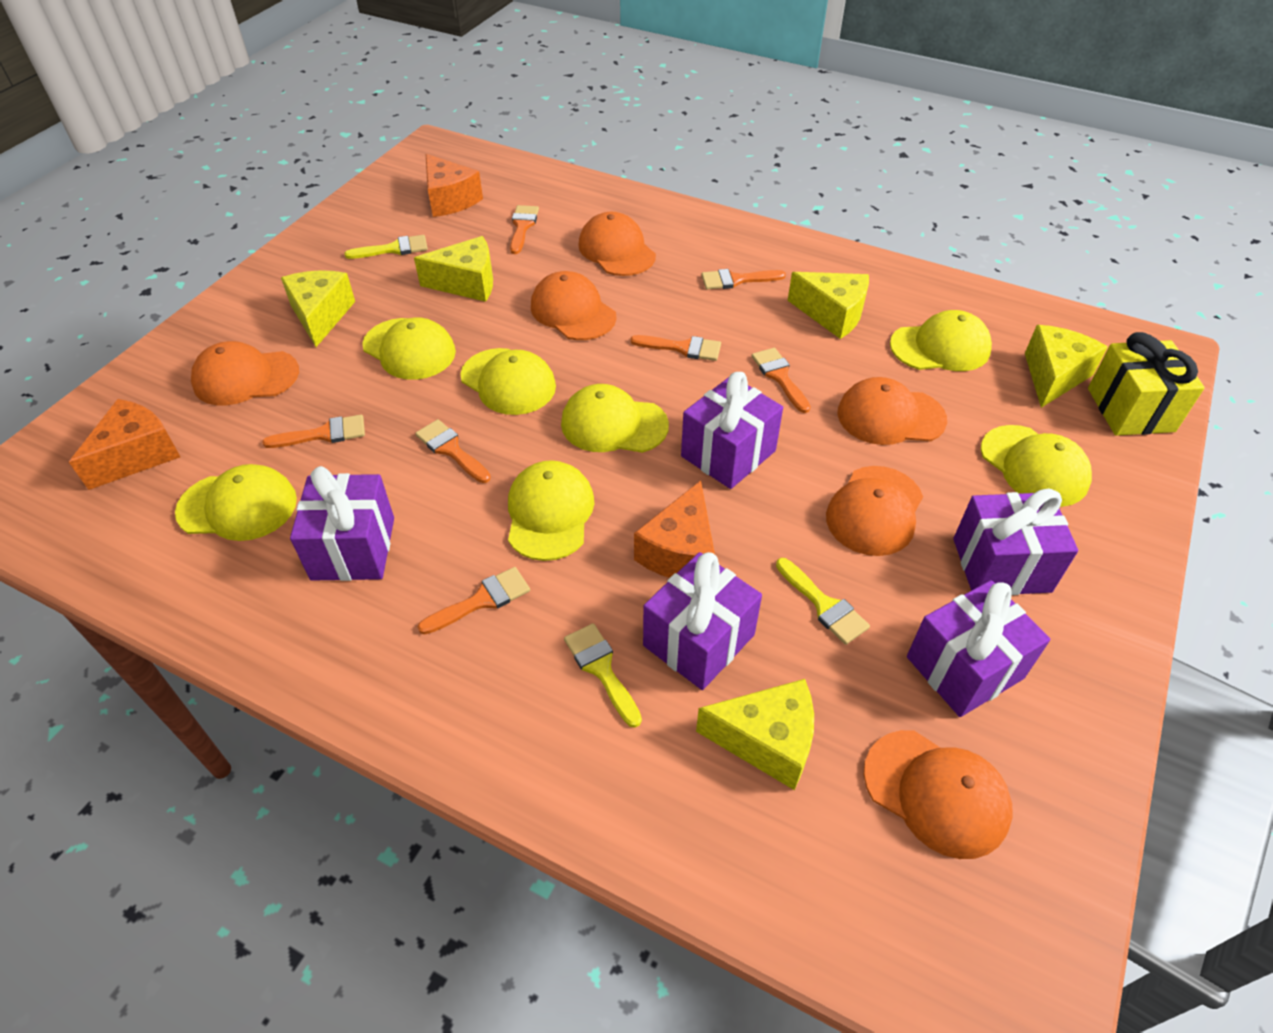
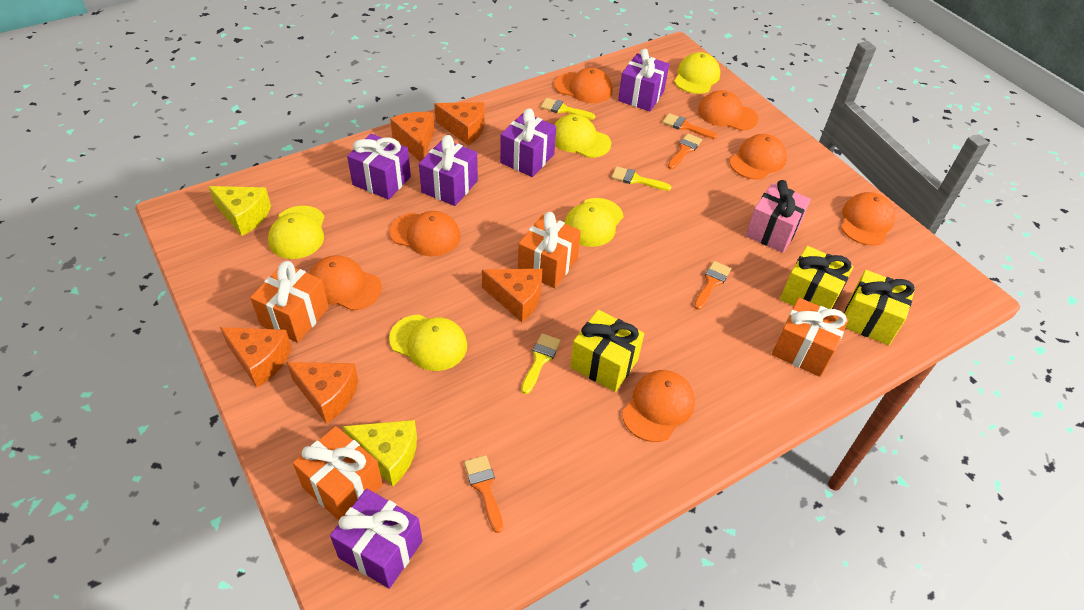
orange brush: 7 -> 4
orange cap: 6 -> 7
orange cheese: 3 -> 5
orange gift: 0 -> 4
pink gift: 0 -> 1
yellow cap: 7 -> 5
yellow cheese: 5 -> 2
yellow gift: 1 -> 3

